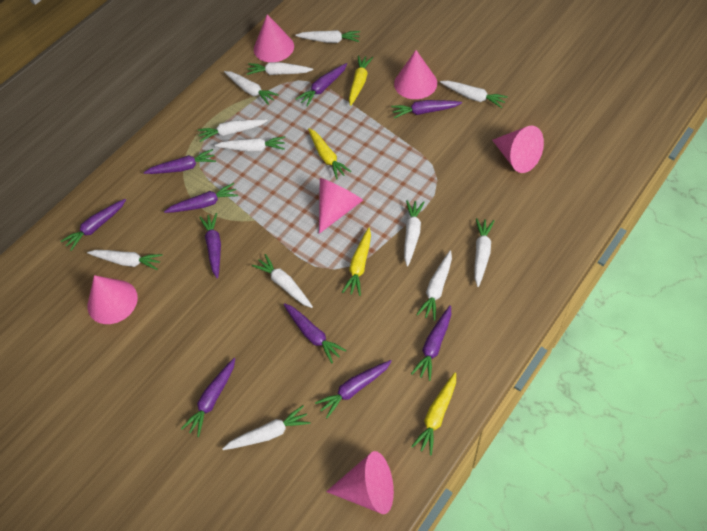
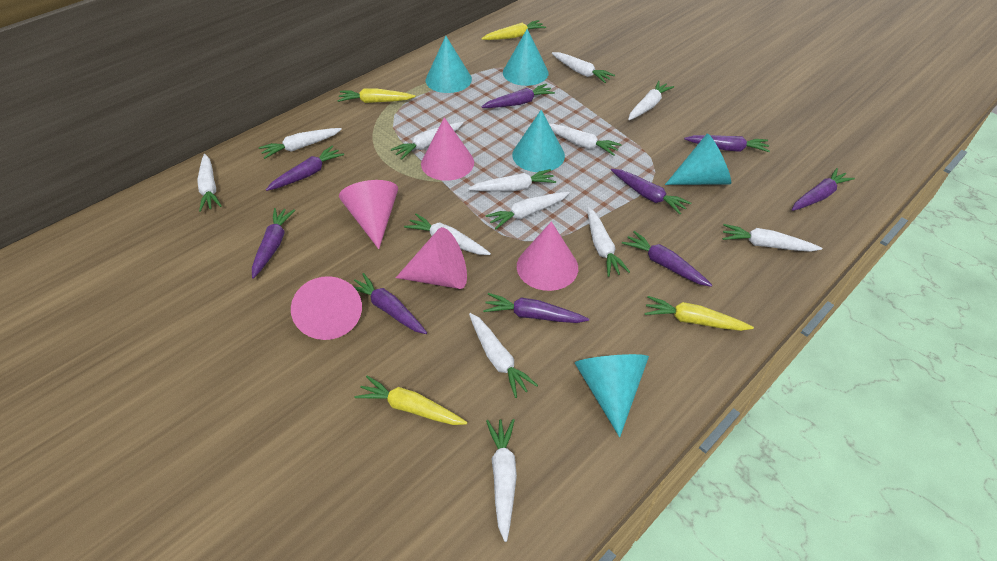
pink cone: 6 -> 5
purple carrot: 10 -> 9
turquoise cone: 0 -> 5
white carrot: 12 -> 13

